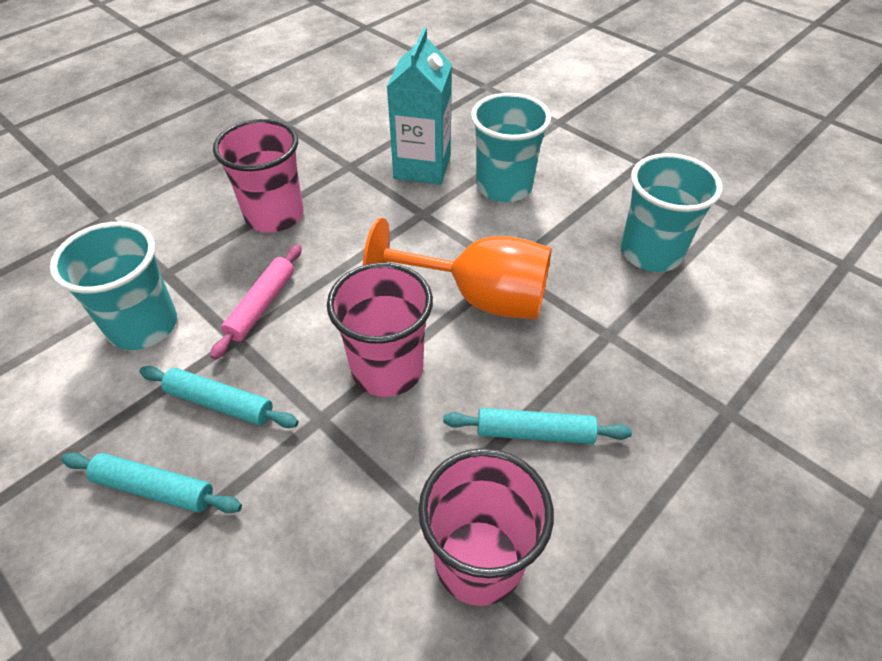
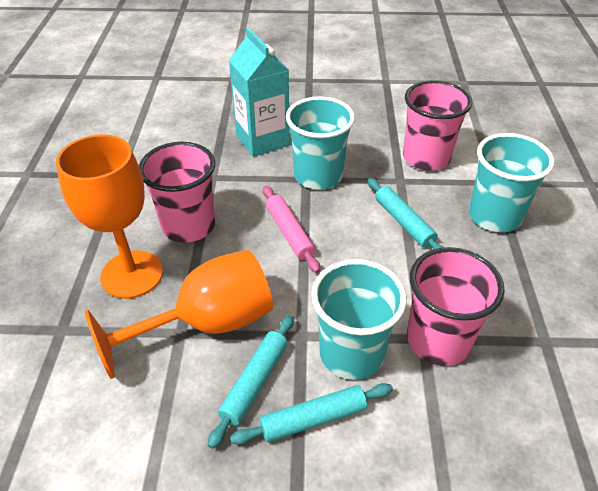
orange goblet: 1 -> 2

